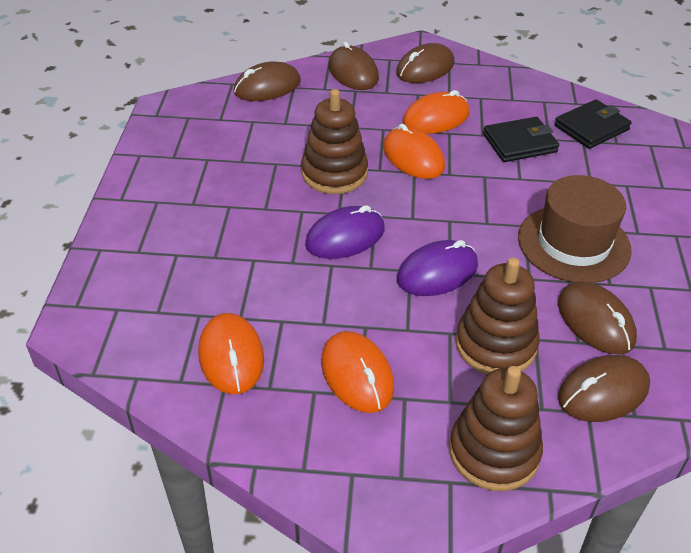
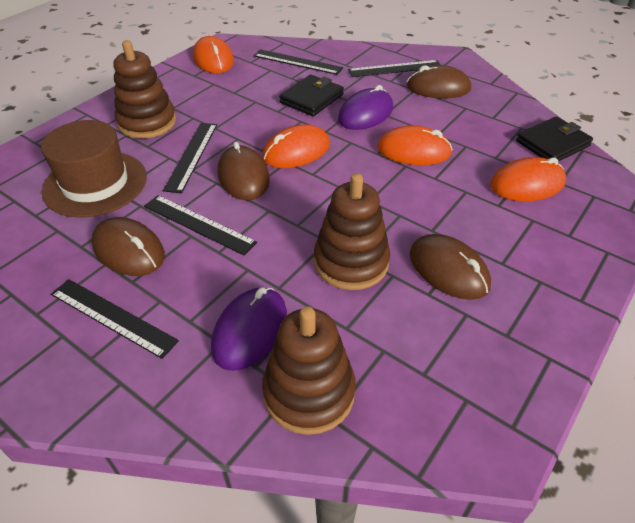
black ruler: 0 -> 5
brown mouse: 5 -> 4

